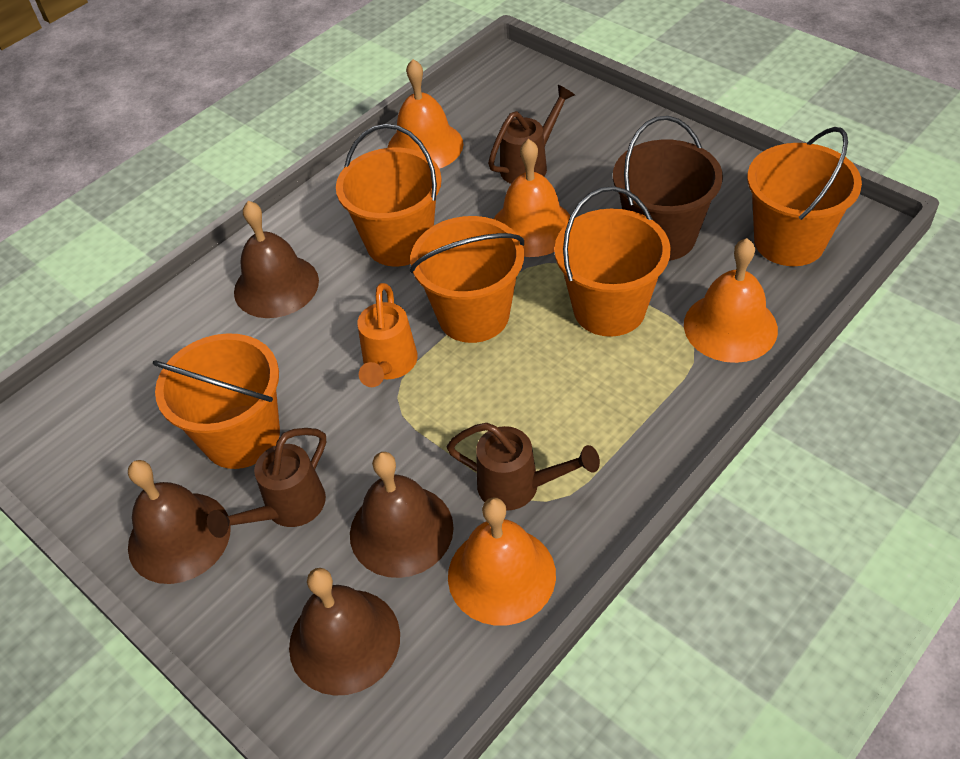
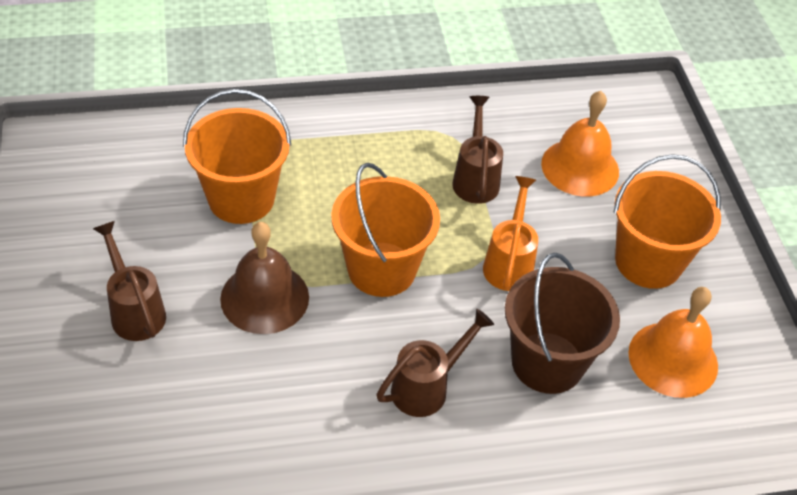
brown bell: 4 -> 1
orange bell: 4 -> 2
orange bucket: 5 -> 3

